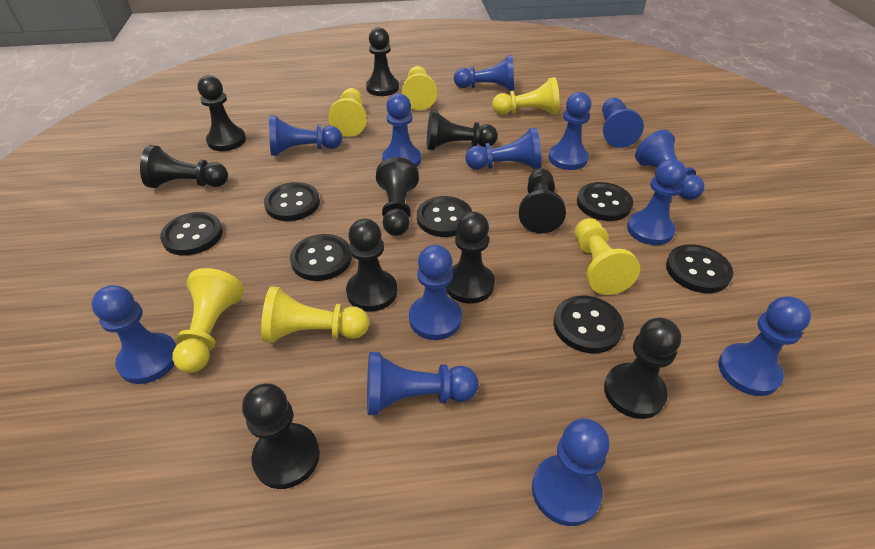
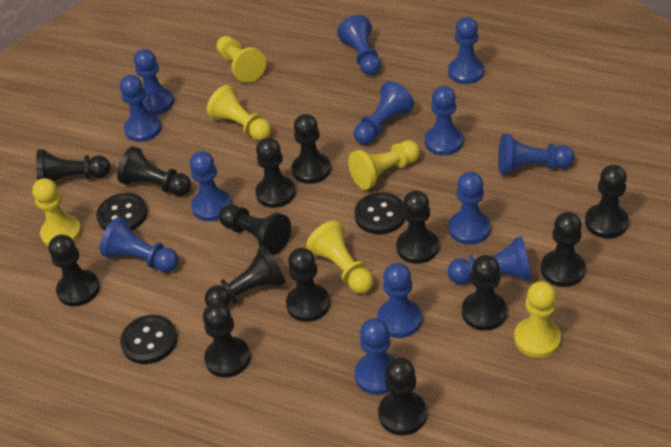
black button: 7 -> 3
black pawn: 10 -> 14

